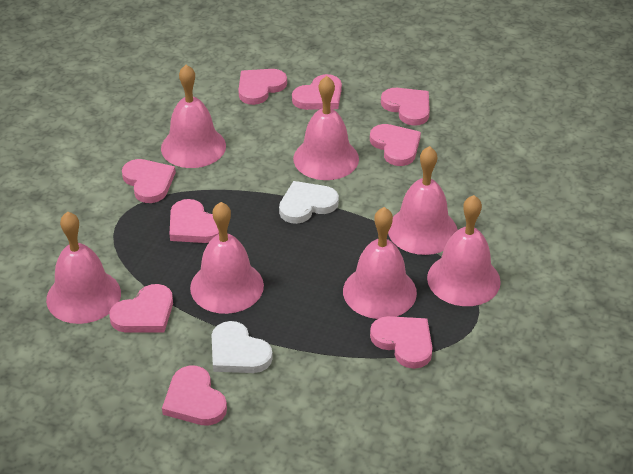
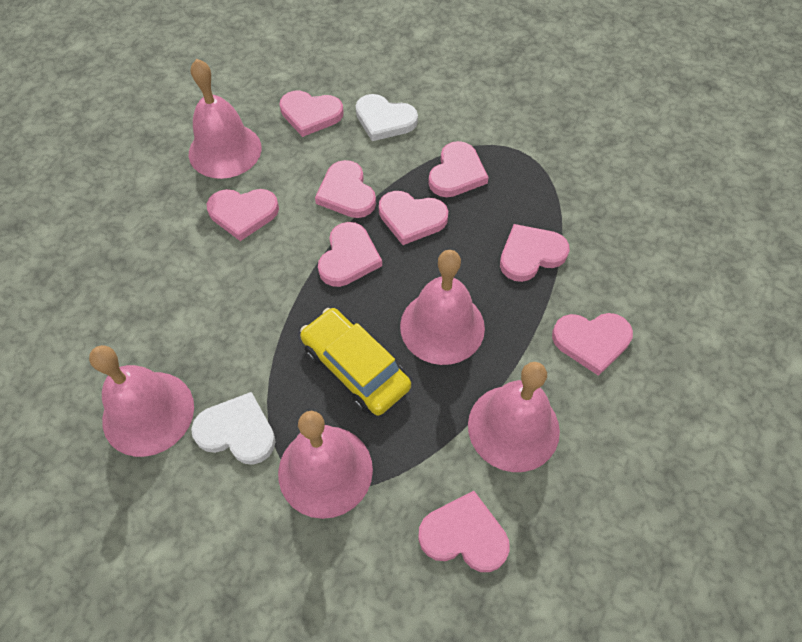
pink bell: 7 -> 5
yellow car: 0 -> 1

